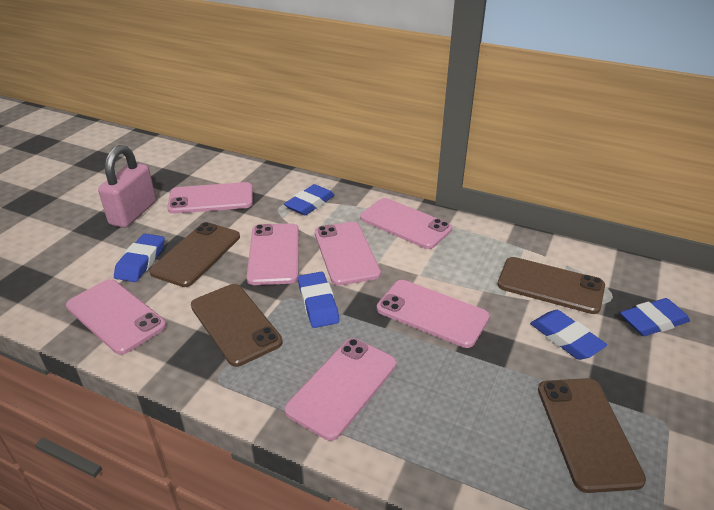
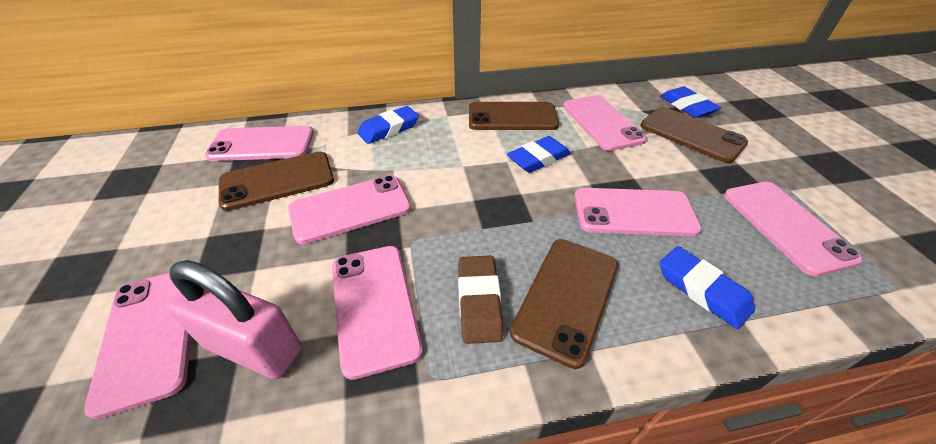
blue eraser: 5 -> 4
brown eraser: 0 -> 1

